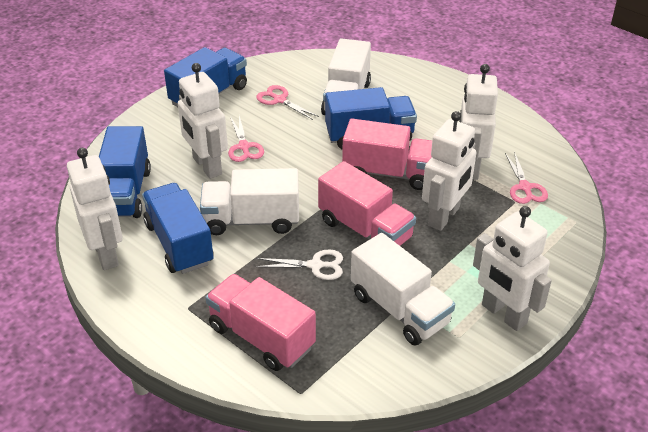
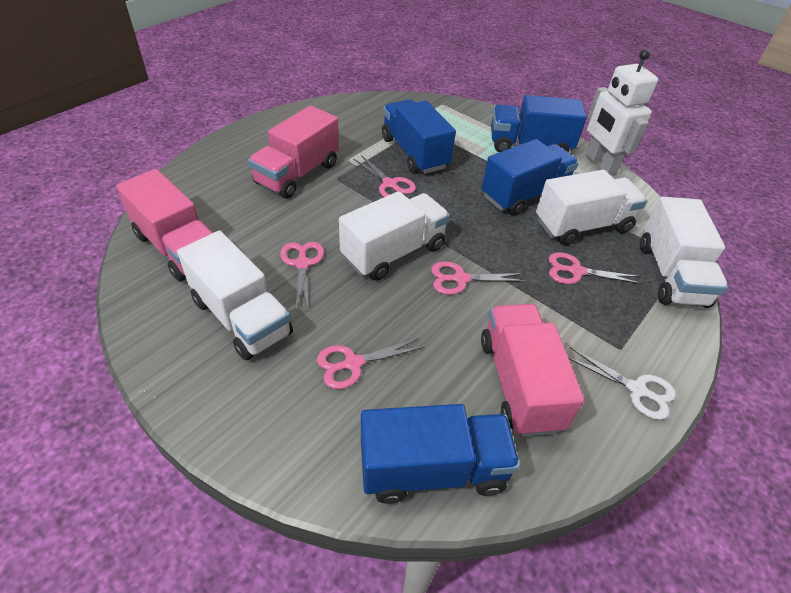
pink scissors: 3 -> 5
white robot: 5 -> 1
white truck: 3 -> 4

